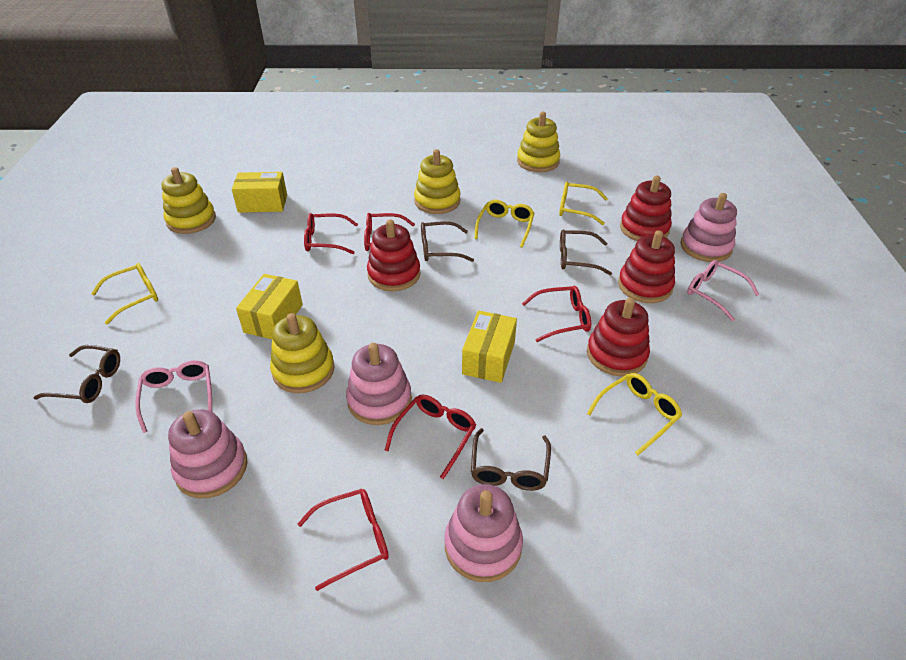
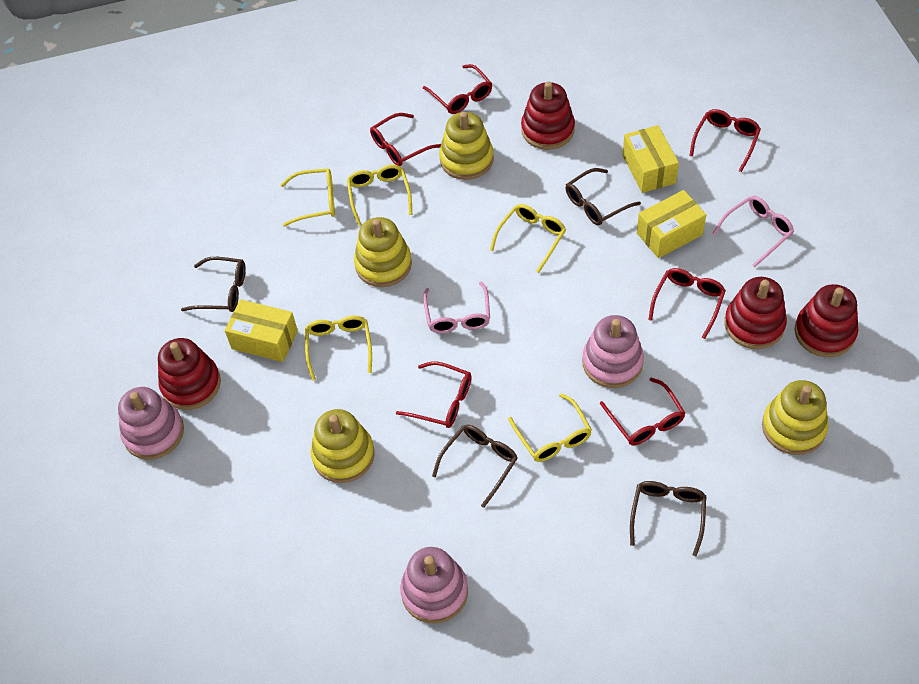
pink stacking toy: 4 -> 3
red glasses: 5 -> 6
yellow glasses: 4 -> 5

